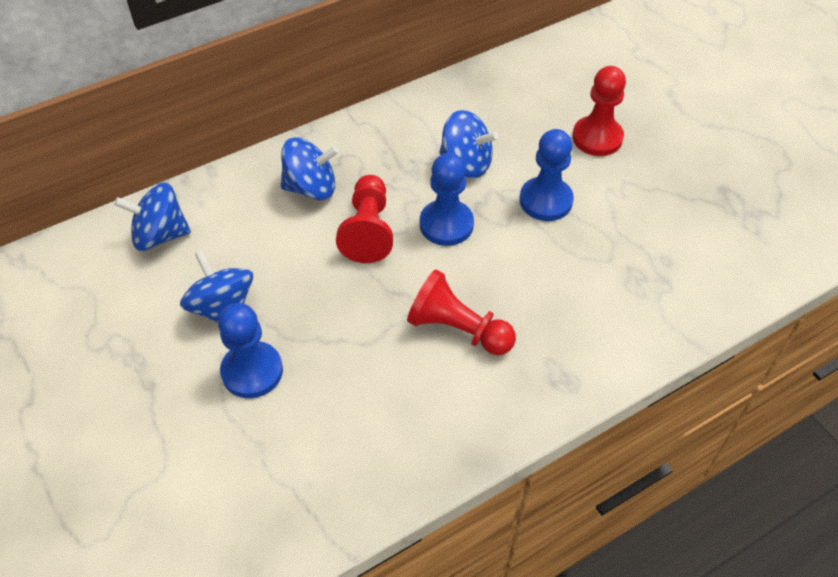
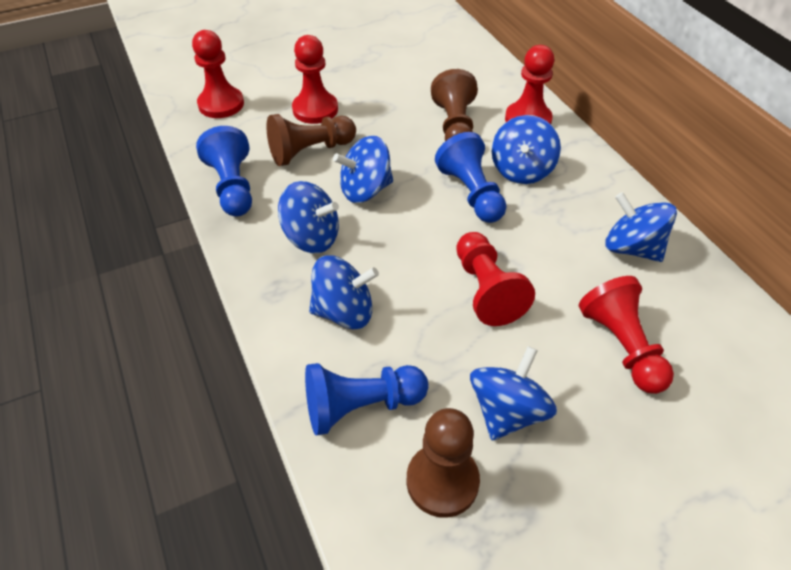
blue spinning top: 4 -> 6
brown pawn: 0 -> 3
red pawn: 3 -> 5

